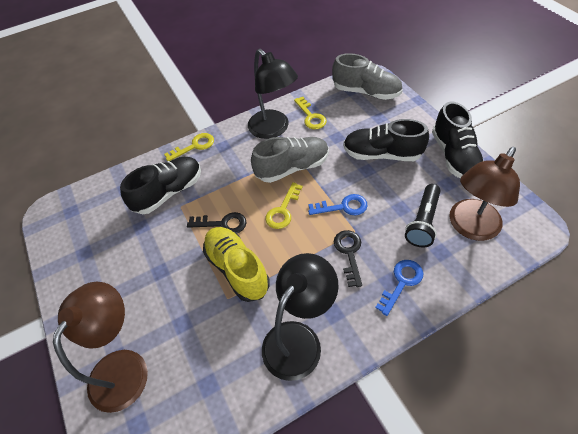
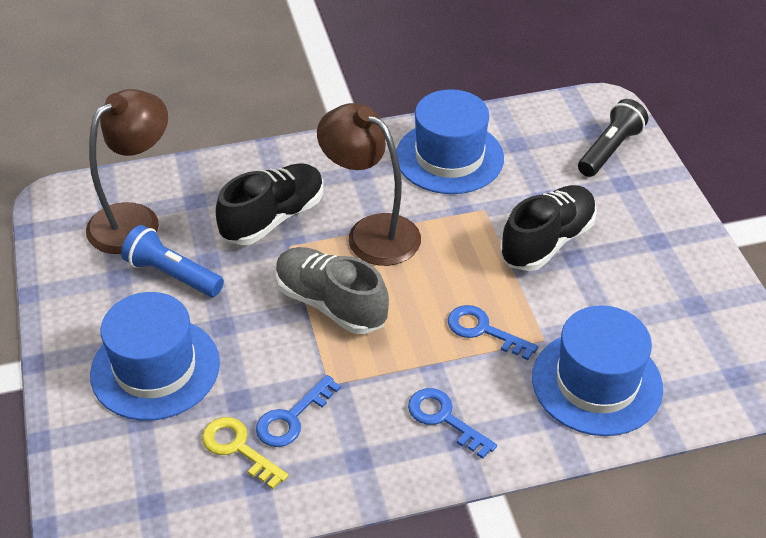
black key: 2 -> 0
black lamp: 2 -> 0
black shoe: 3 -> 2
blue flashlight: 0 -> 1
blue hat: 0 -> 3
blue key: 2 -> 3
grey shoe: 2 -> 1
yellow key: 3 -> 1
yellow shoe: 1 -> 0

